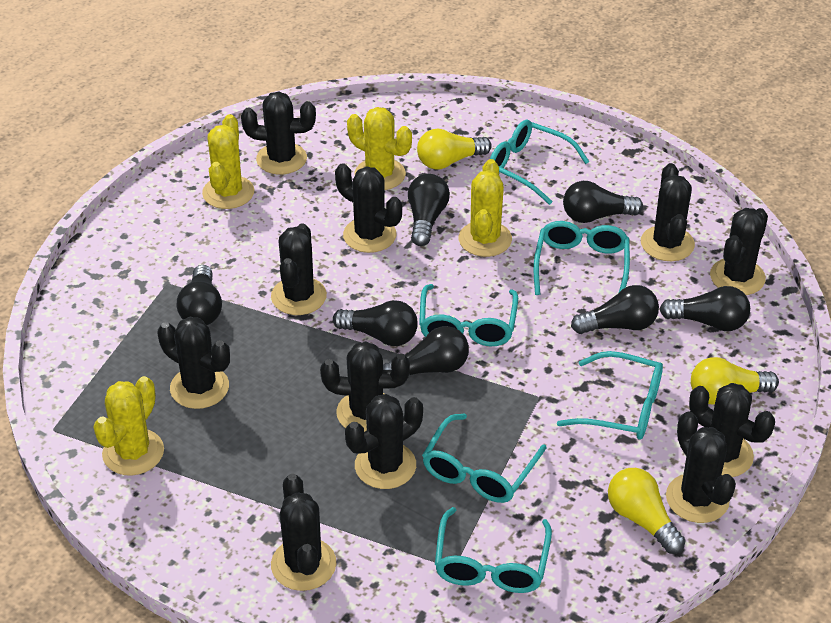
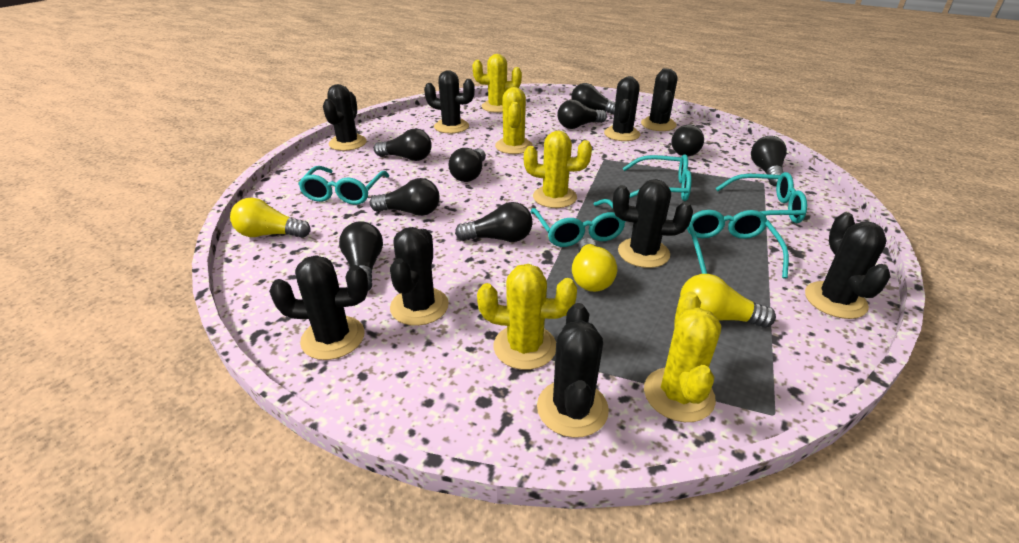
black cactus: 11 -> 9
black light bulb: 7 -> 9
turquoise glasses: 6 -> 5
yellow cactus: 4 -> 5

